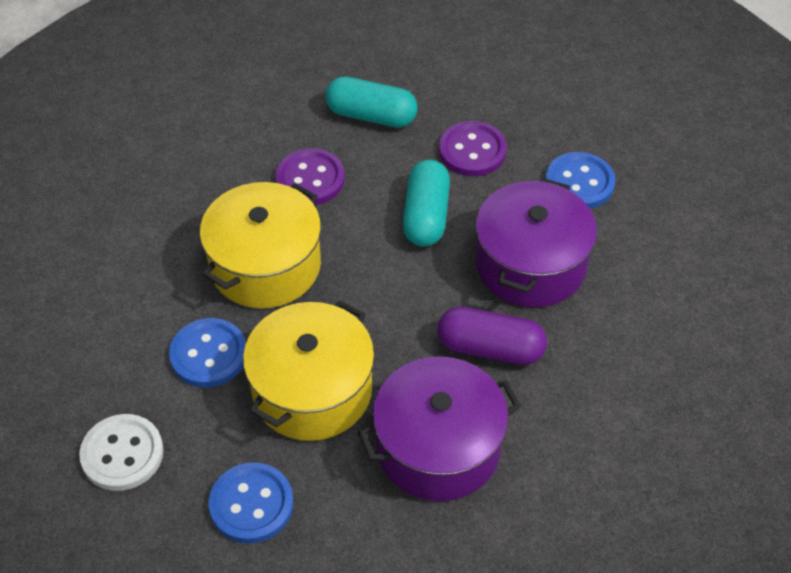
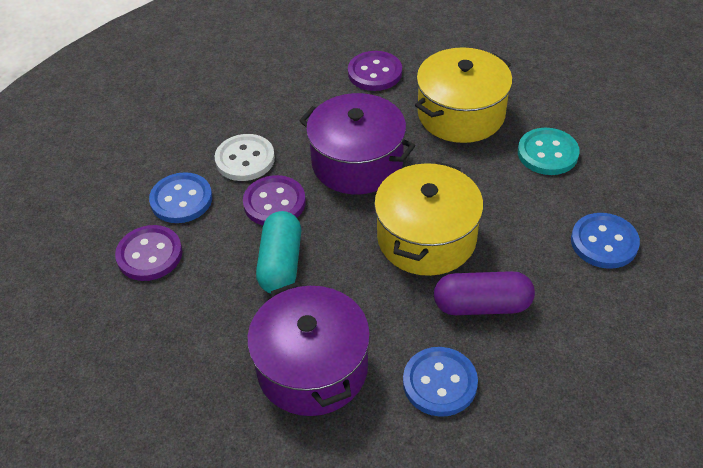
purple button: 2 -> 3
turquoise button: 0 -> 1
turquoise capsule: 2 -> 1

